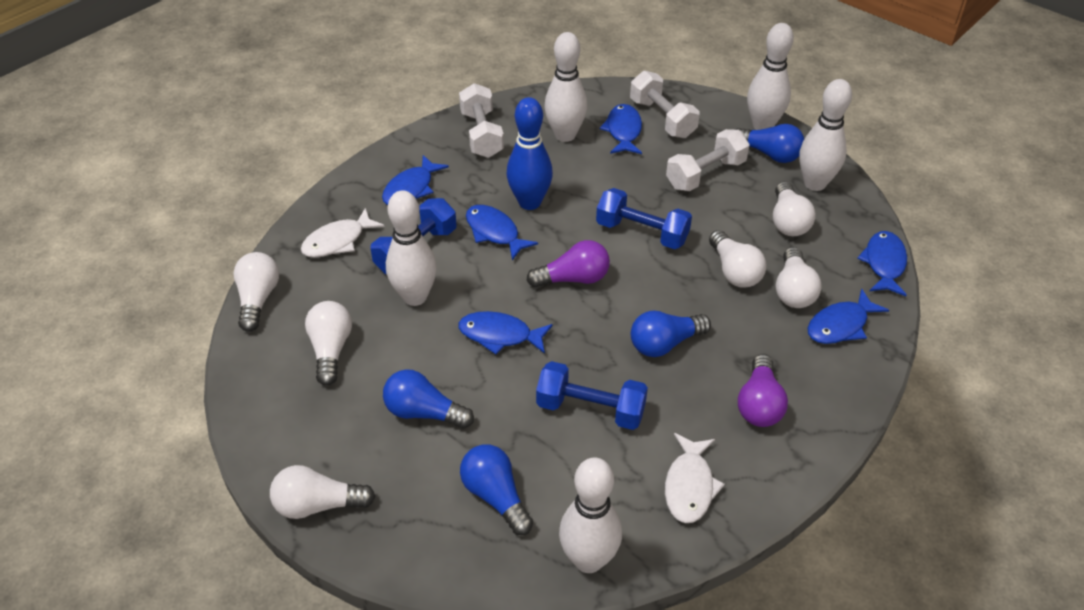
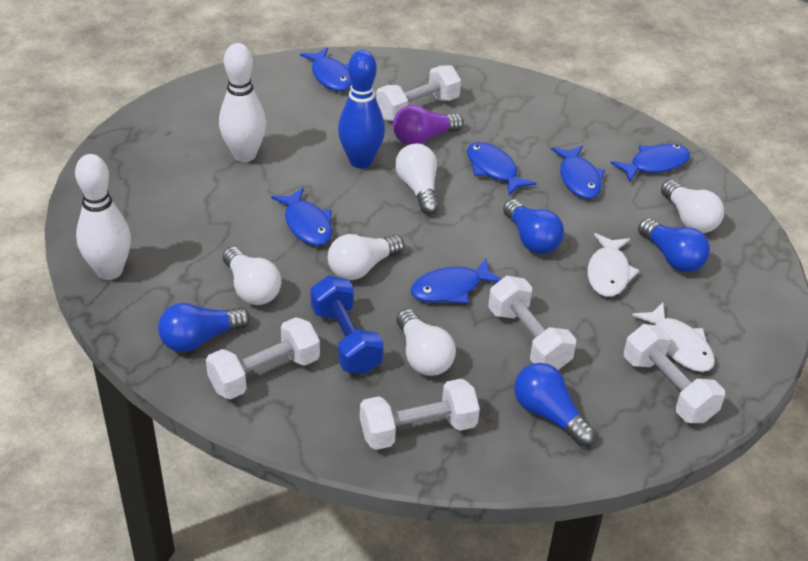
blue dumbbell: 3 -> 1
purple light bulb: 2 -> 1
white bowling pin: 5 -> 2
white dumbbell: 3 -> 5
white light bulb: 6 -> 5

